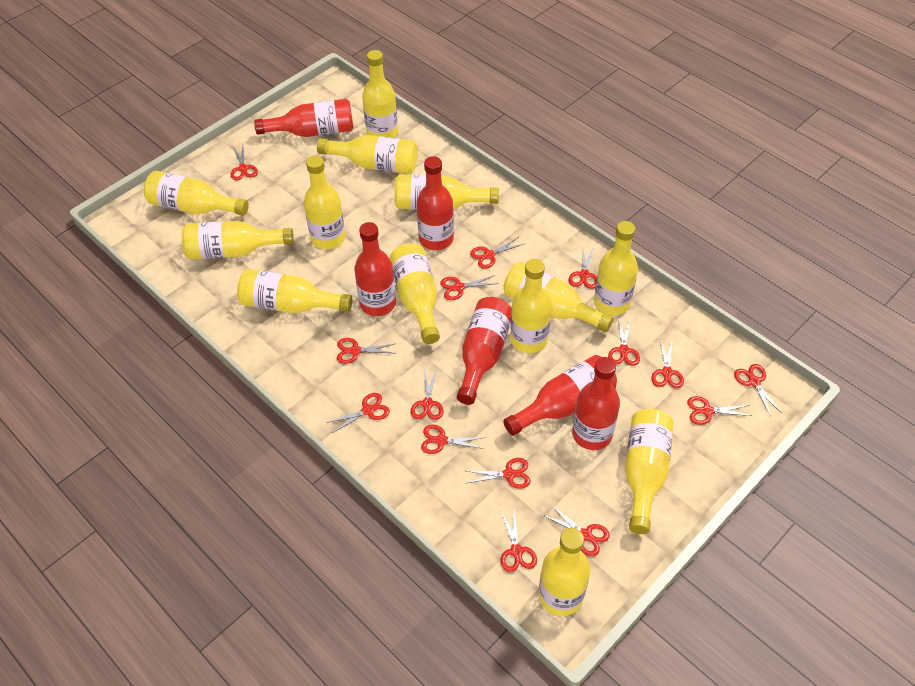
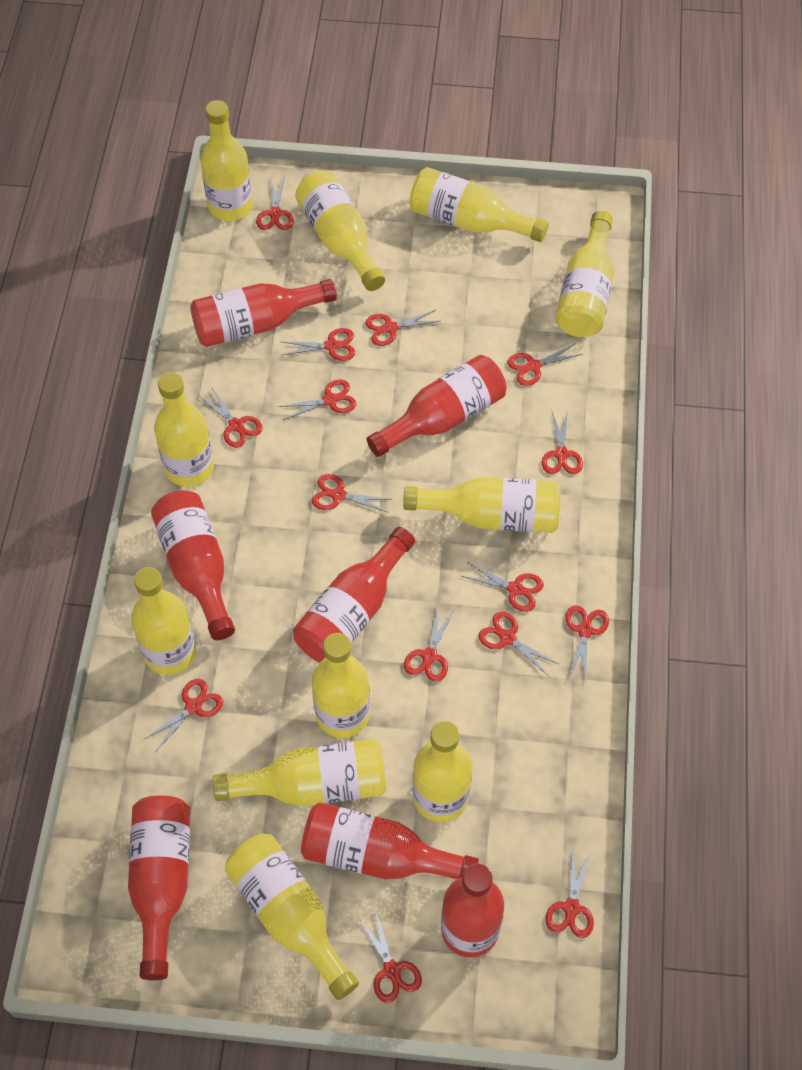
red bottle: 6 -> 7
yellow bottle: 13 -> 11

